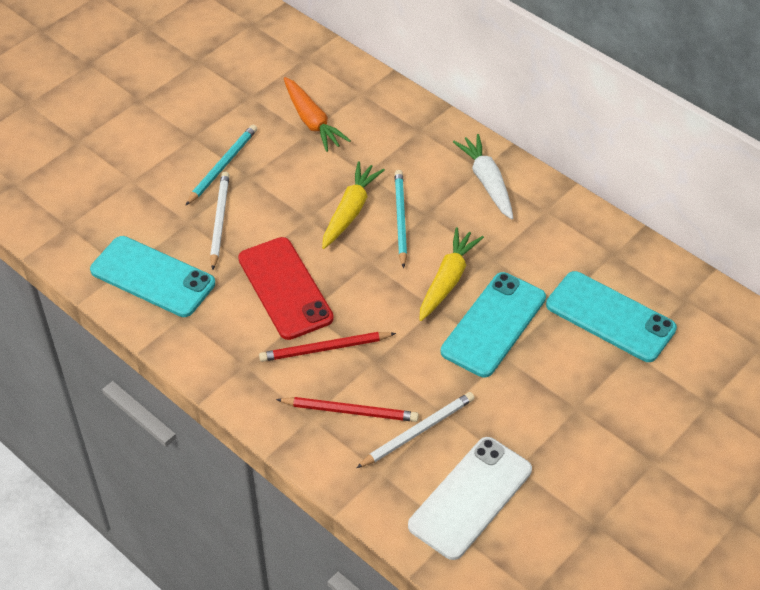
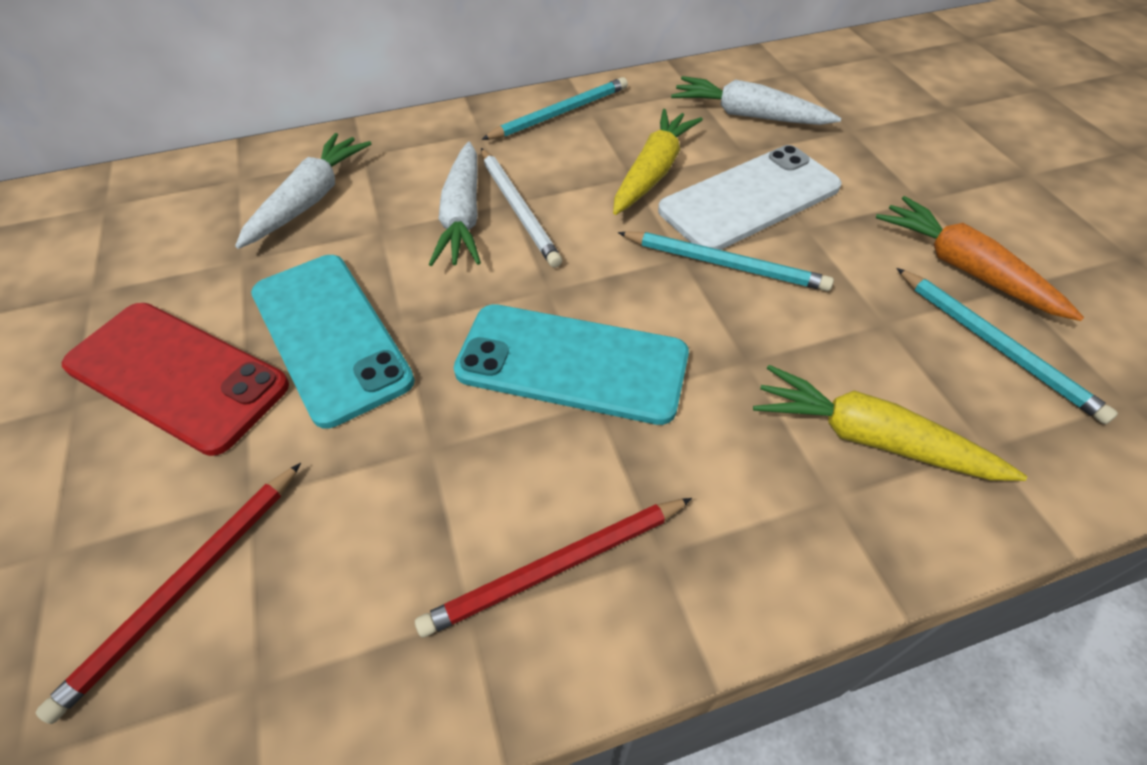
turquoise pencil: 2 -> 3
turquoise phone: 3 -> 2
white carrot: 1 -> 3
white pencil: 2 -> 1

